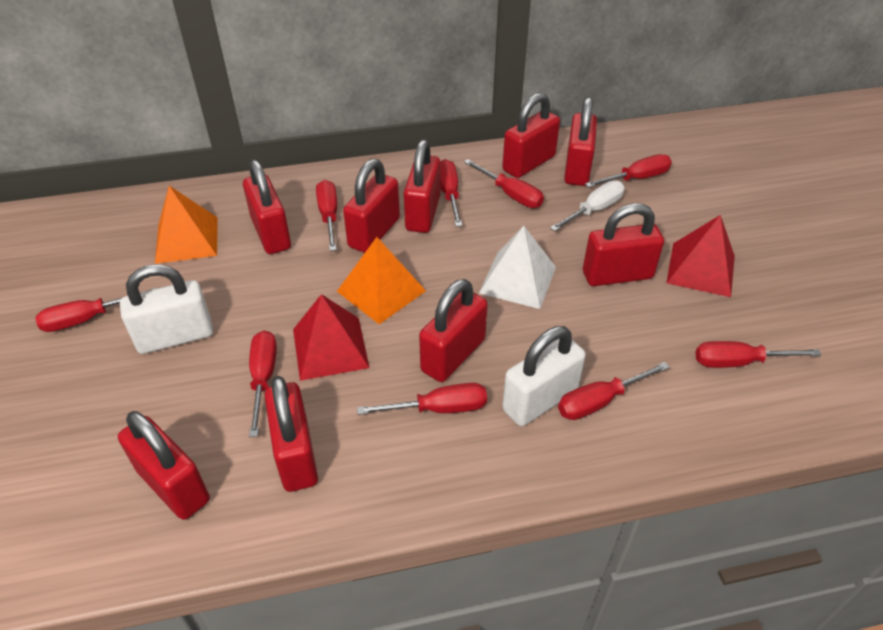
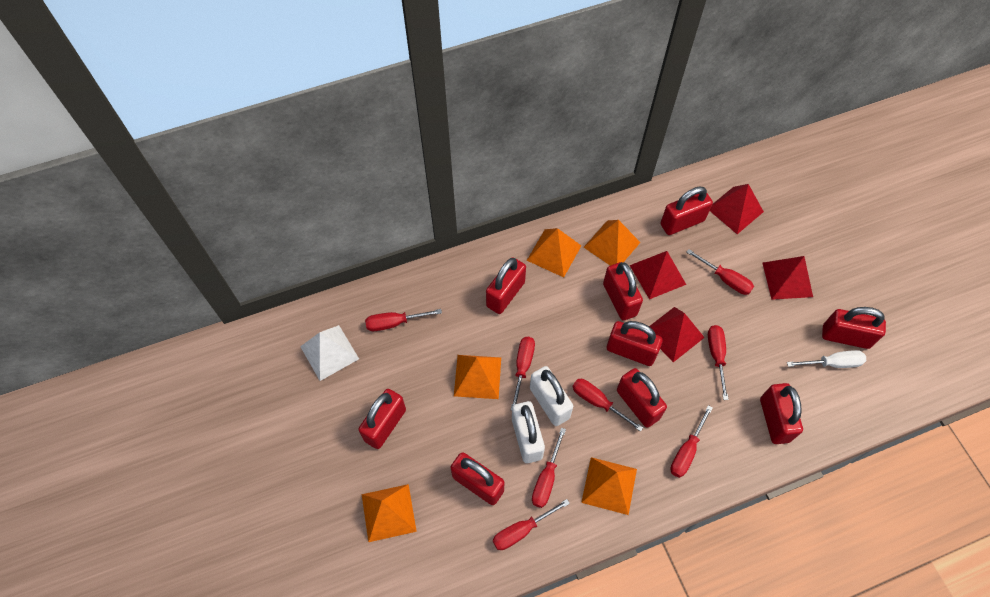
orange pyramid: 2 -> 5
red pyramid: 2 -> 4
red screwdriver: 9 -> 8

